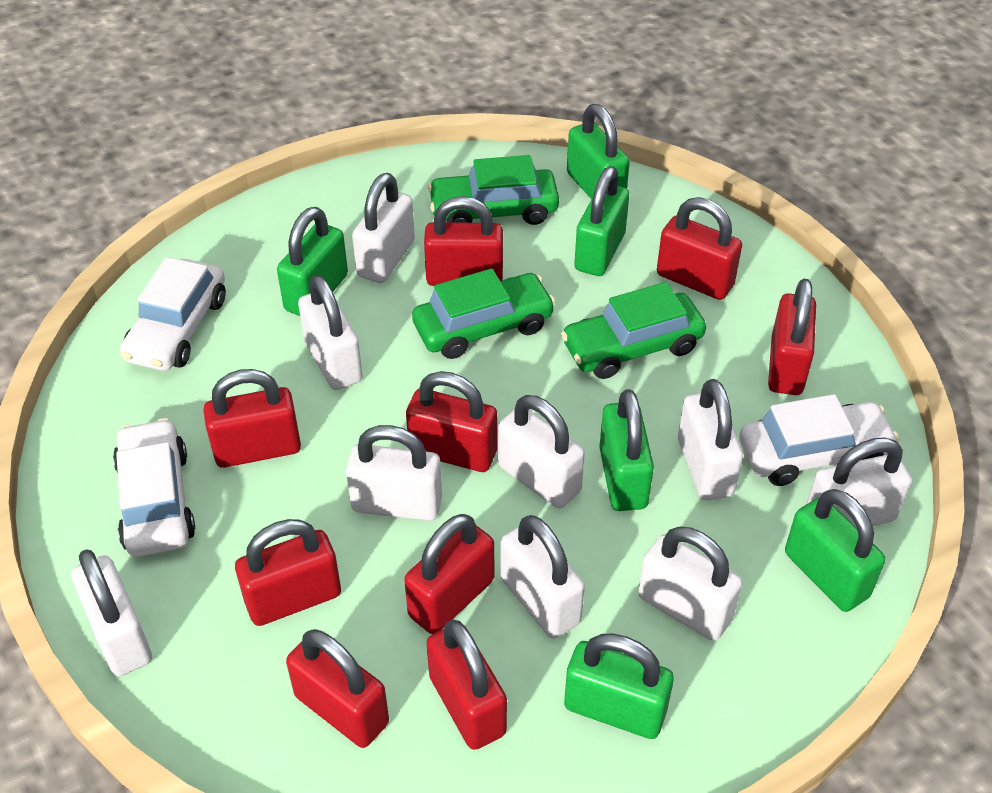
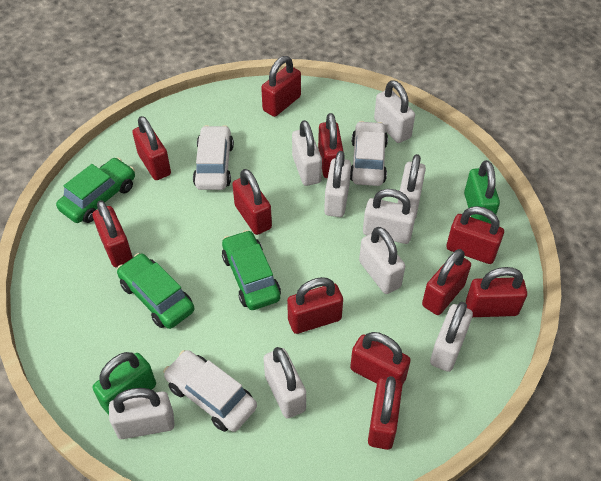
green padlock: 6 -> 2
red padlock: 9 -> 11

